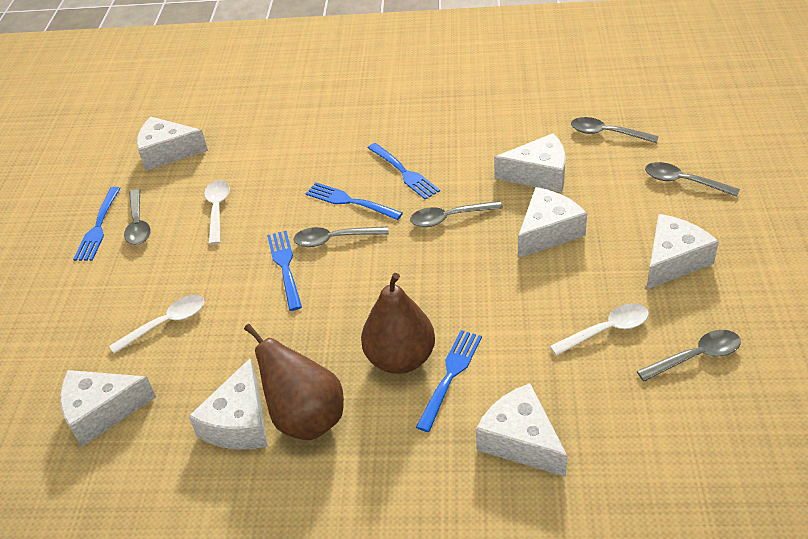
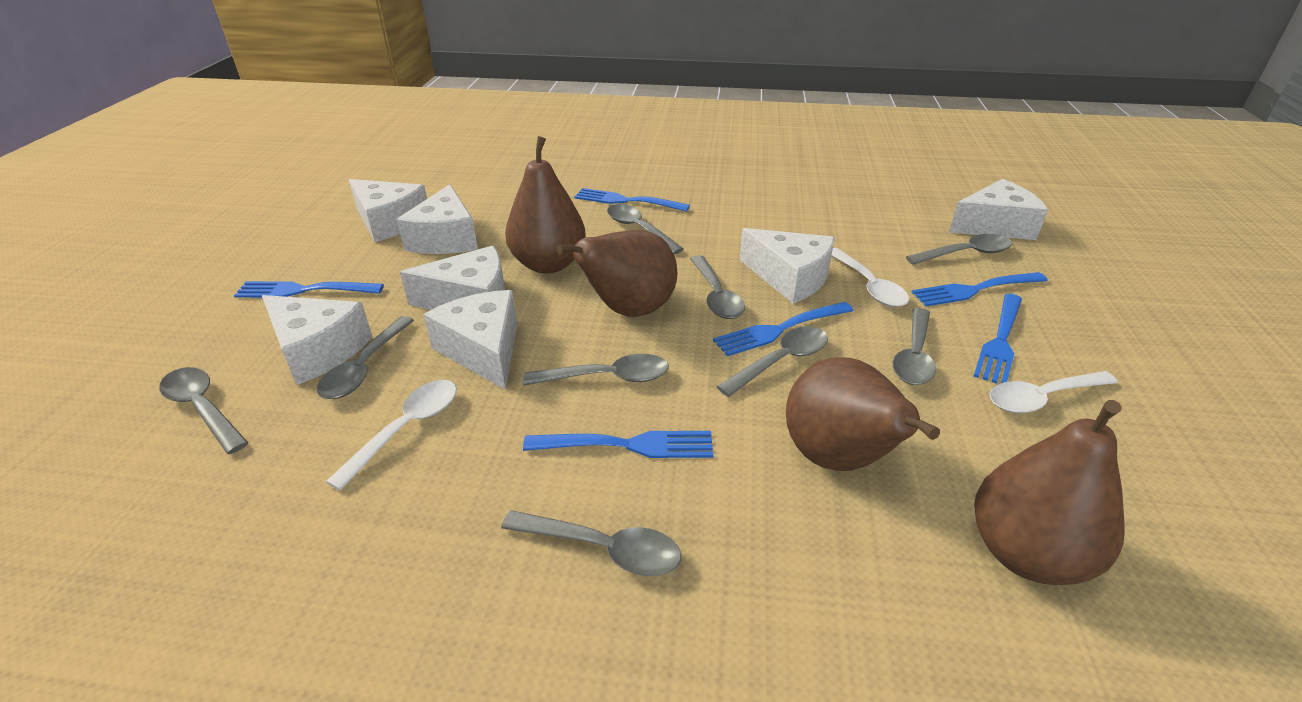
blue fork: 5 -> 6
brown pear: 2 -> 4
grey spoon: 6 -> 9

